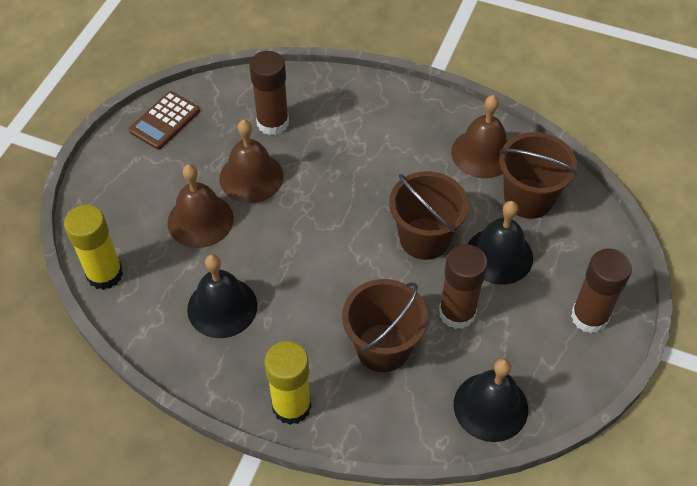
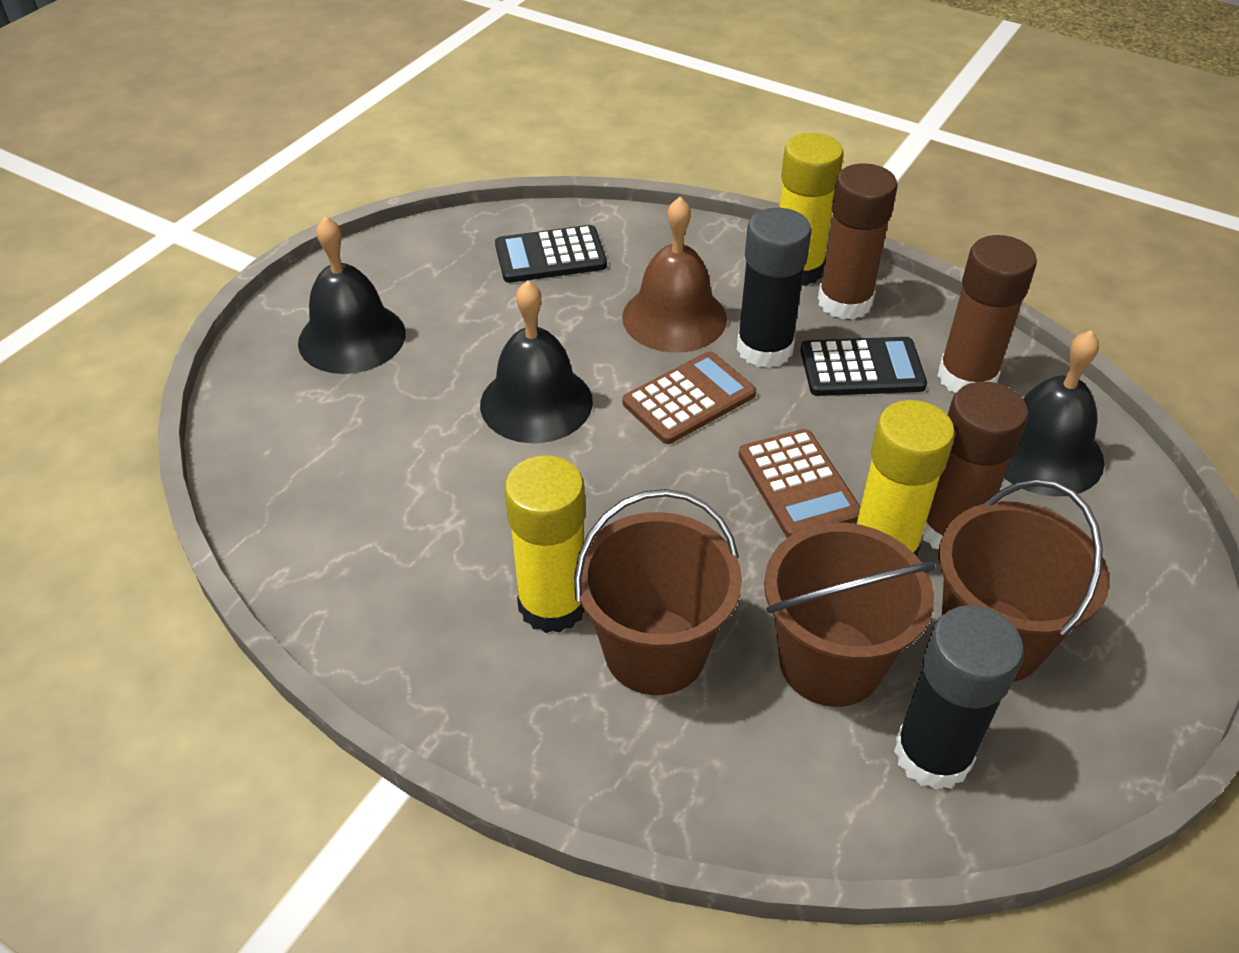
black calculator: 0 -> 2
black glue stick: 0 -> 2
brown bell: 3 -> 1
brown calculator: 1 -> 2
yellow glue stick: 2 -> 3

